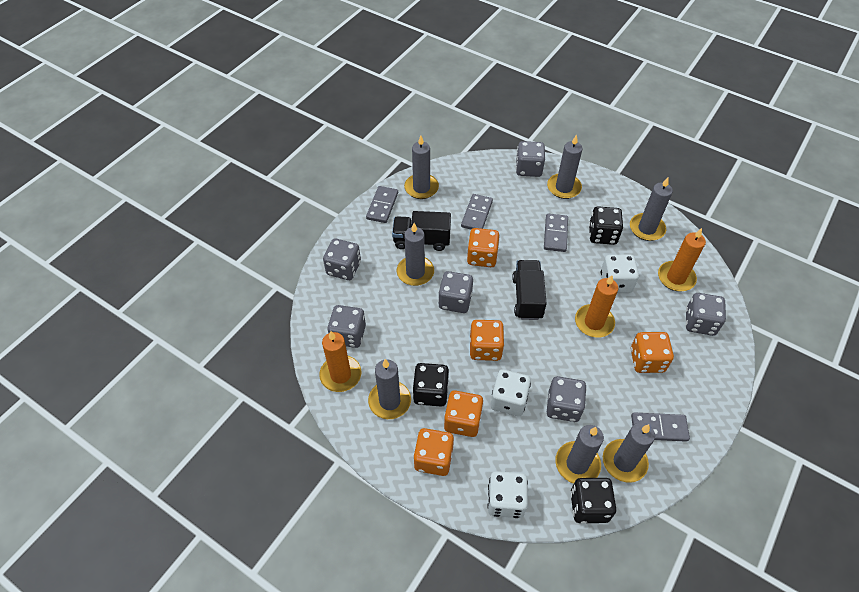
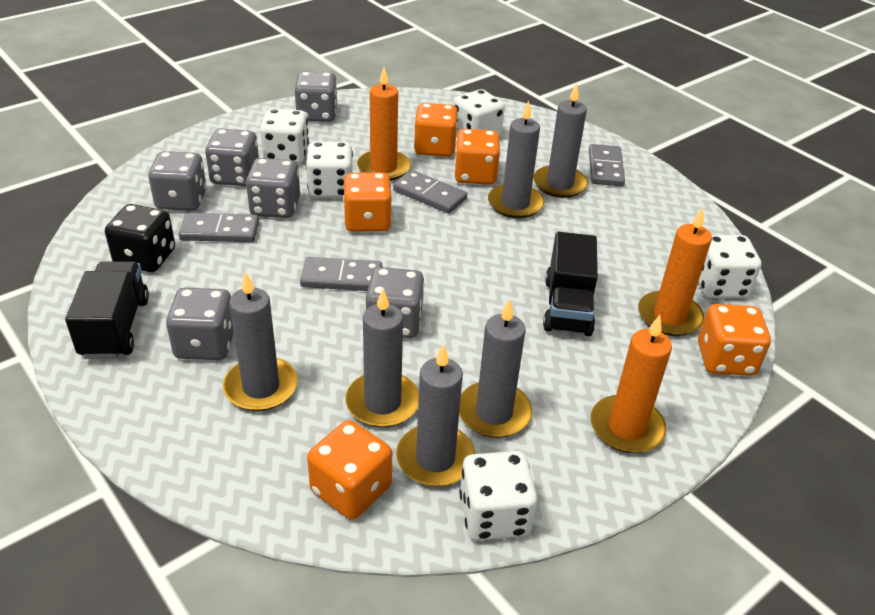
black dice: 3 -> 1
grey candle: 7 -> 6
white dice: 3 -> 5

